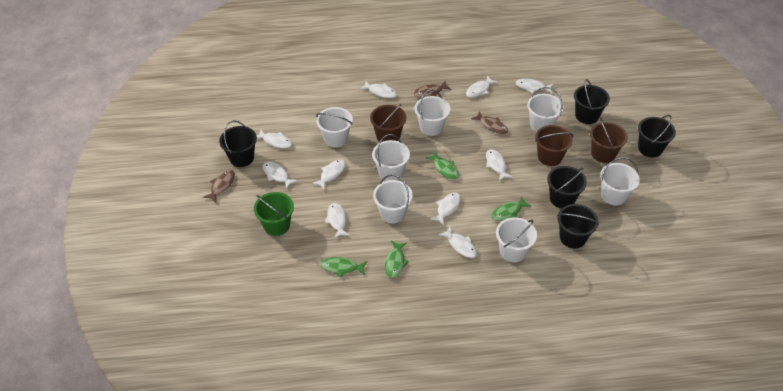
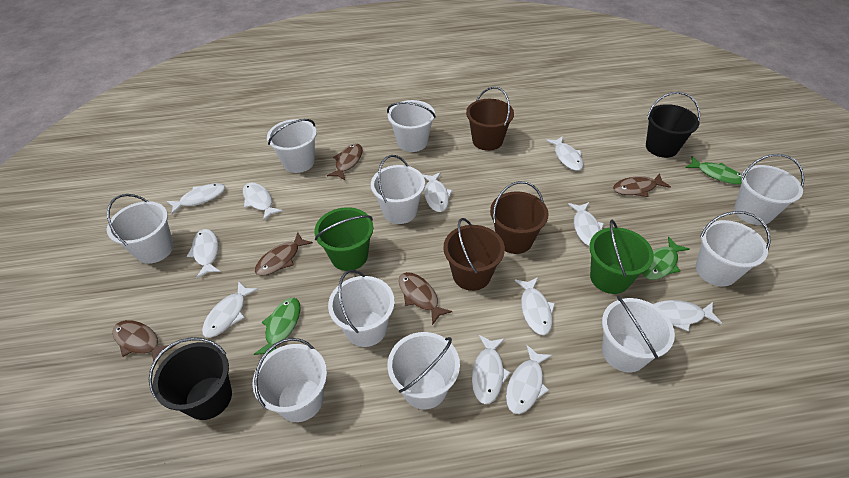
black bucket: 5 -> 2
brown fish: 3 -> 5
green bucket: 1 -> 2
green fish: 4 -> 3
white bucket: 7 -> 10
white fish: 10 -> 11

